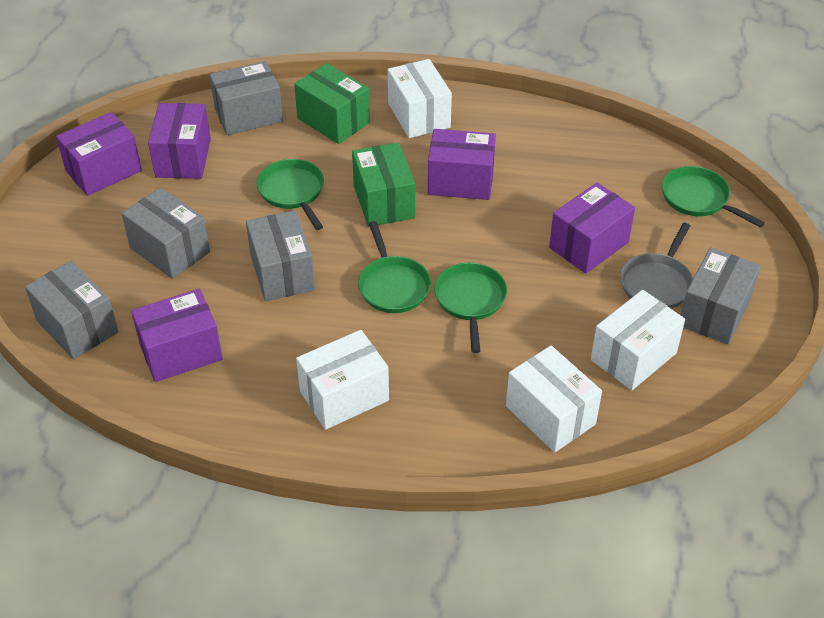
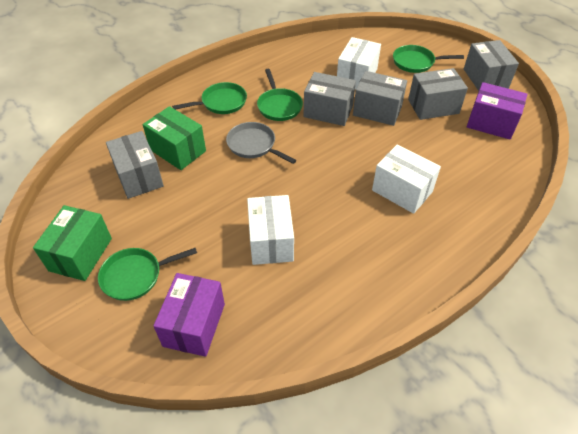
purple box: 5 -> 2
white box: 4 -> 3

